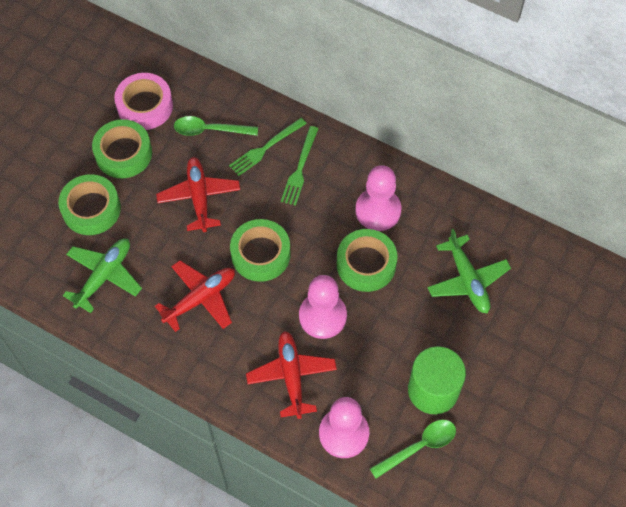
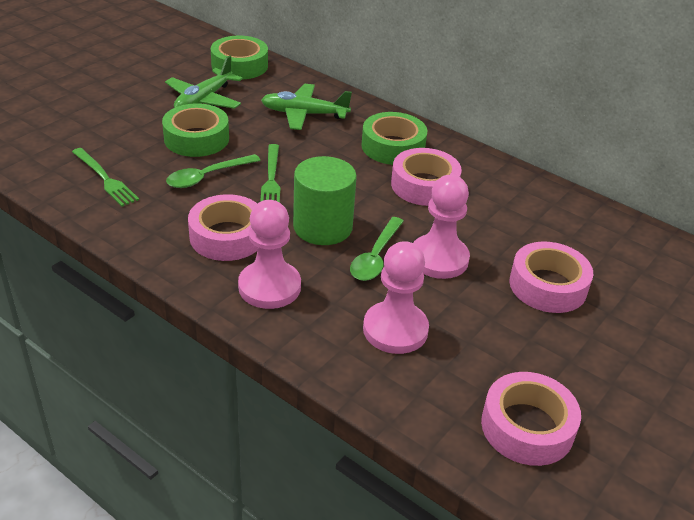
green tape: 4 -> 3
pink tape: 1 -> 4
red plane: 3 -> 0

